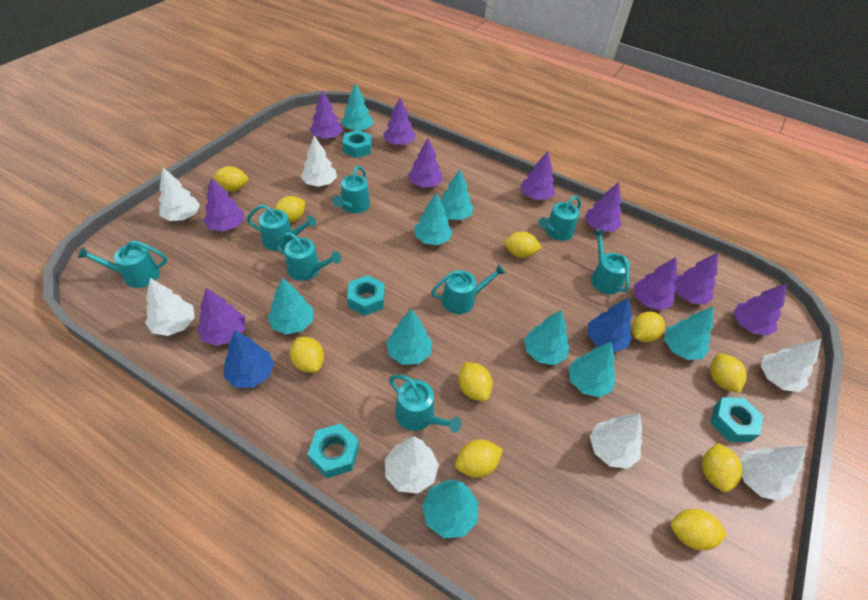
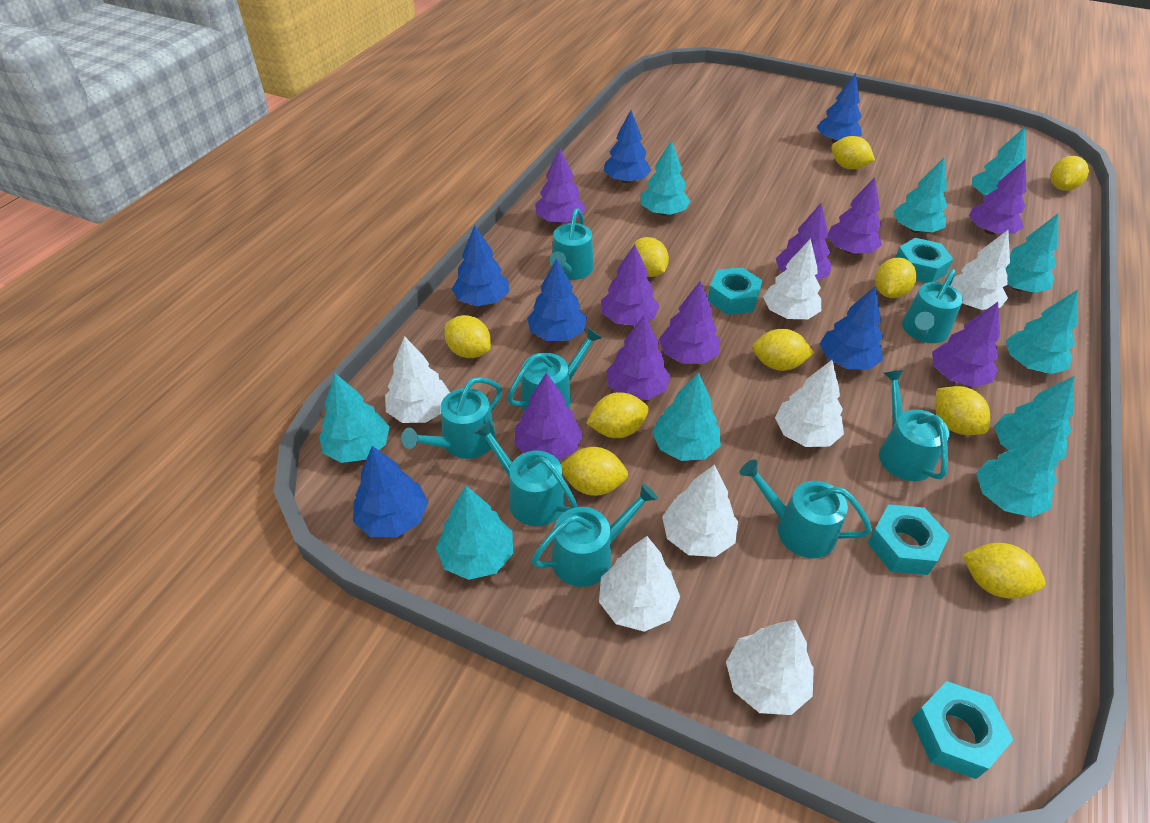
blue tree: 2 -> 6
purple tree: 10 -> 9
turquoise tree: 9 -> 10

